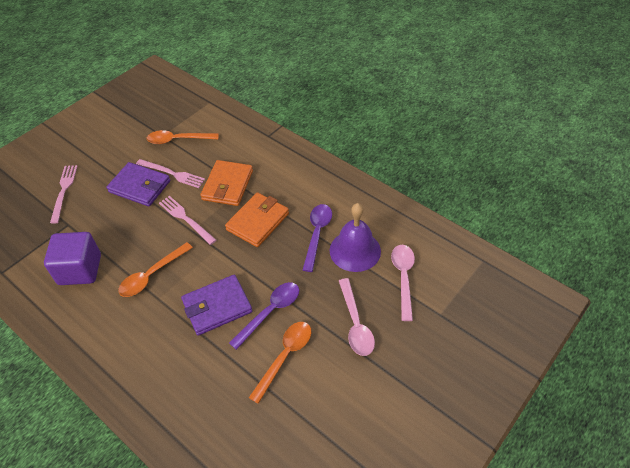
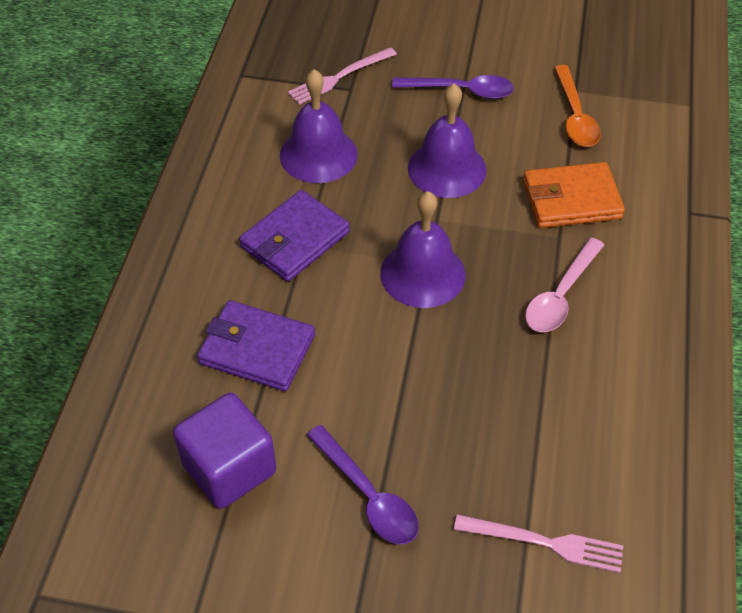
orange spoon: 3 -> 1
orange wallet: 2 -> 1
pink fork: 3 -> 2
pink spoon: 2 -> 1
purple bell: 1 -> 3

